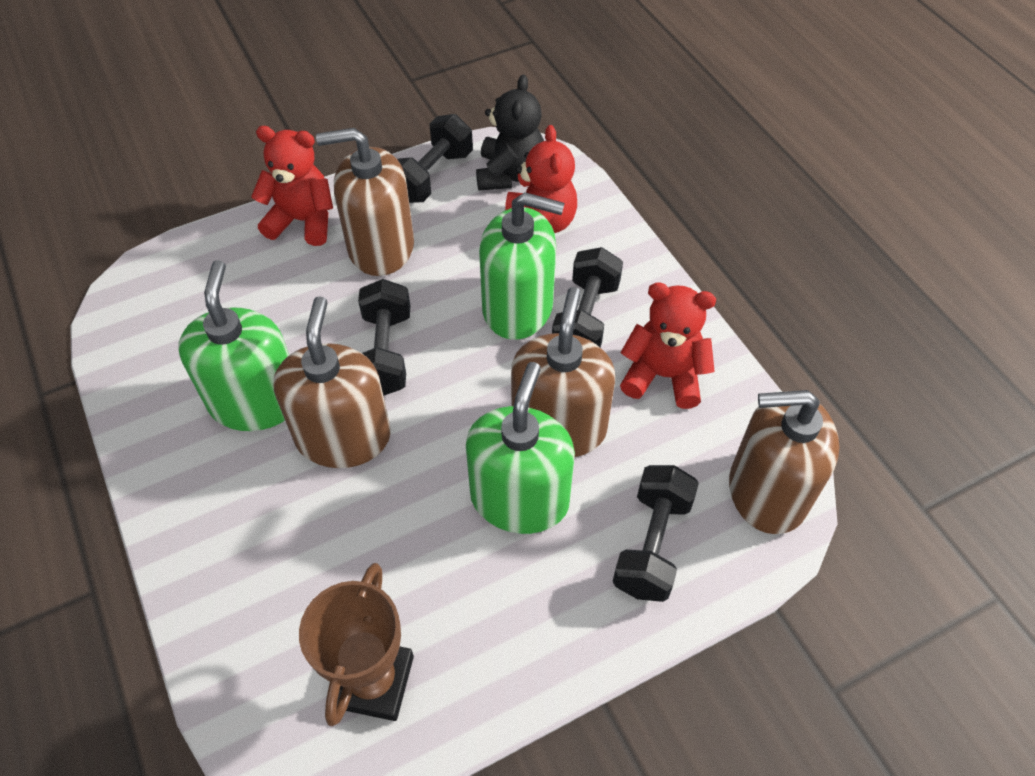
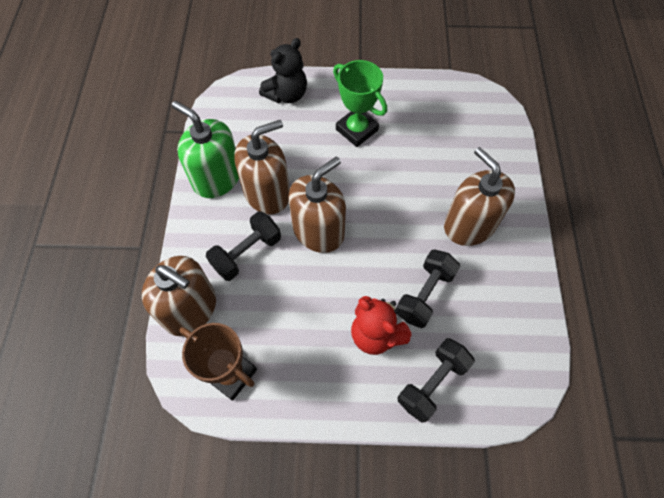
black dumbbell: 4 -> 3
green soap dispenser: 3 -> 1
green trophy: 0 -> 1
red teddy bear: 3 -> 1

